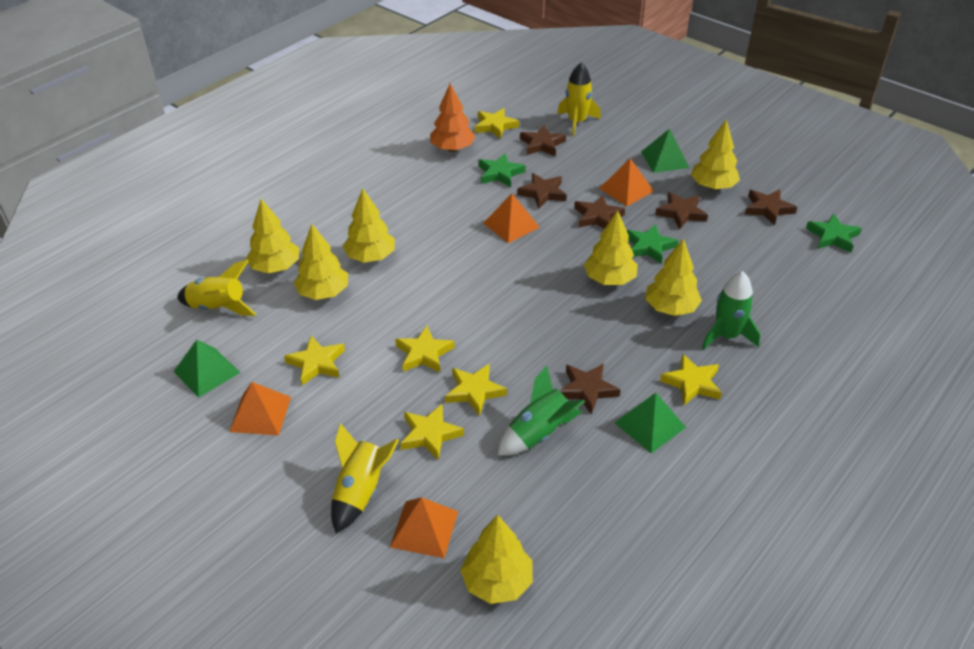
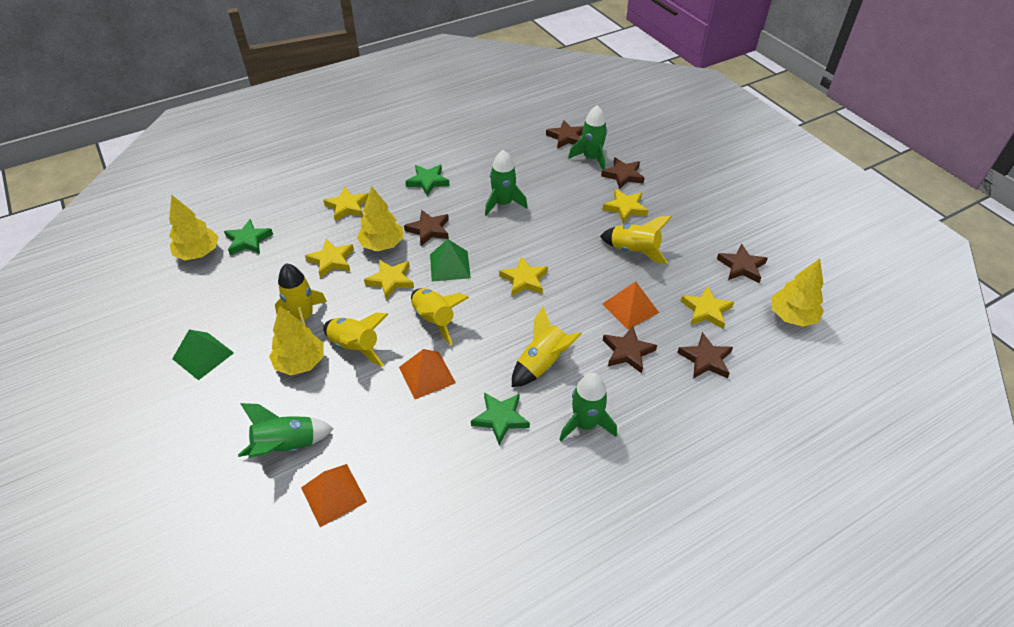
green pyramid: 3 -> 2
green rocket: 2 -> 4
orange pyramid: 4 -> 3
orange tree: 1 -> 0
yellow rocket: 3 -> 5
yellow tree: 7 -> 4

